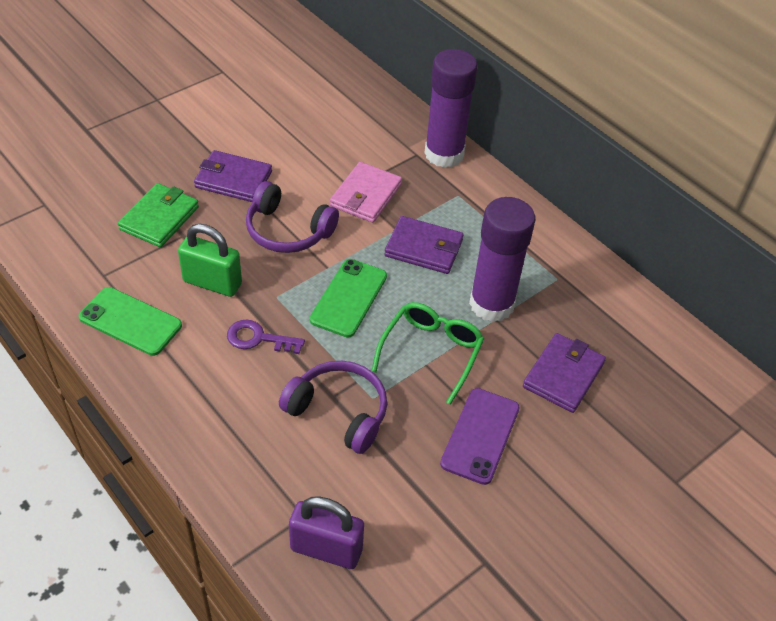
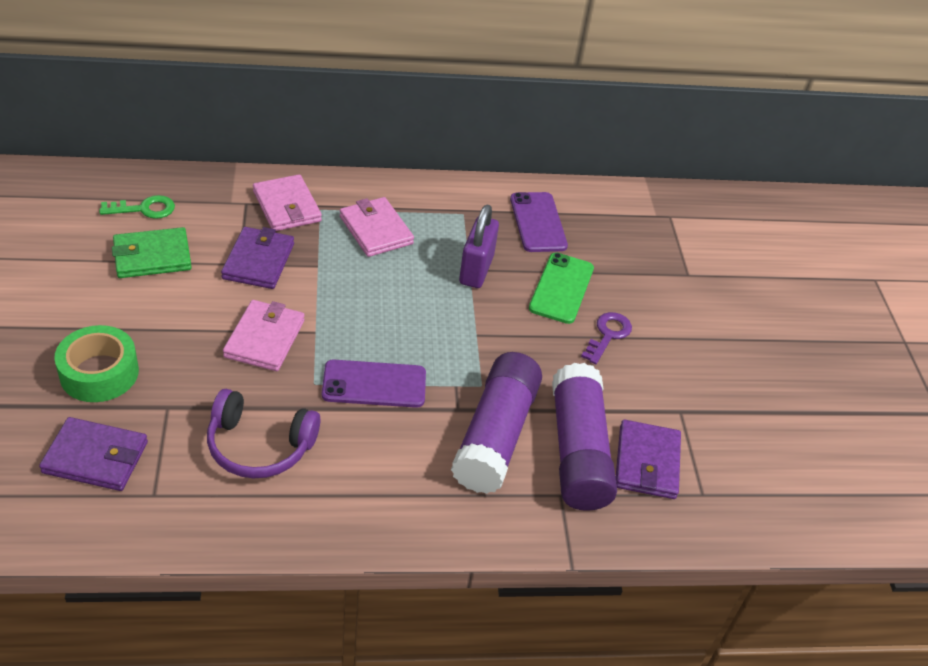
green glasses: 1 -> 0
green key: 0 -> 1
green padlock: 1 -> 0
green phone: 2 -> 1
green tape: 0 -> 1
pink wallet: 1 -> 3
purple headphones: 2 -> 1
purple phone: 1 -> 2

